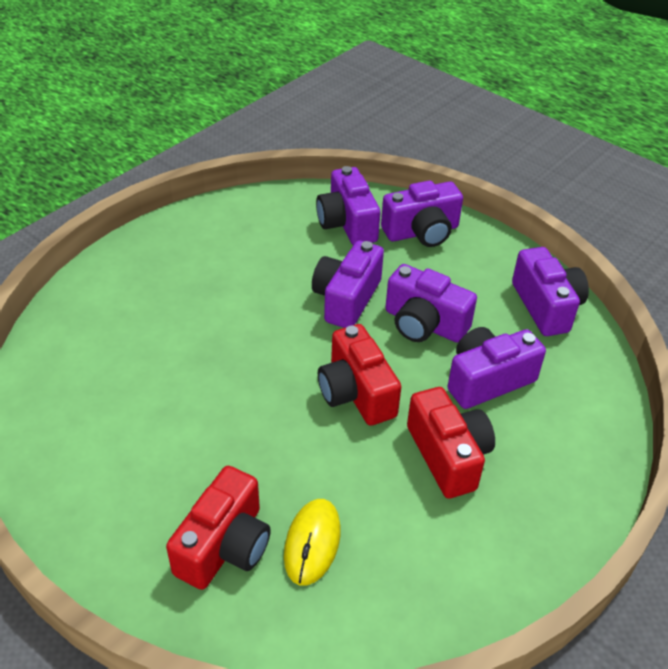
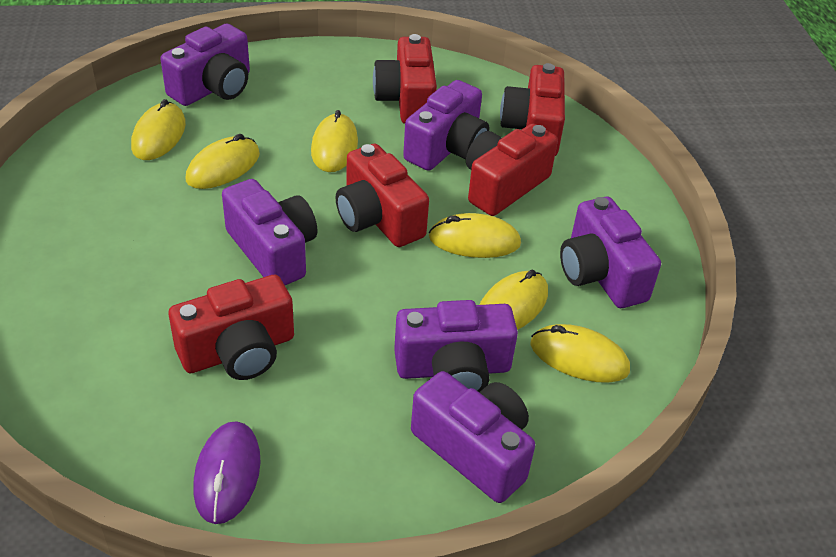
purple mouse: 0 -> 1
red camera: 3 -> 5
yellow mouse: 1 -> 6

